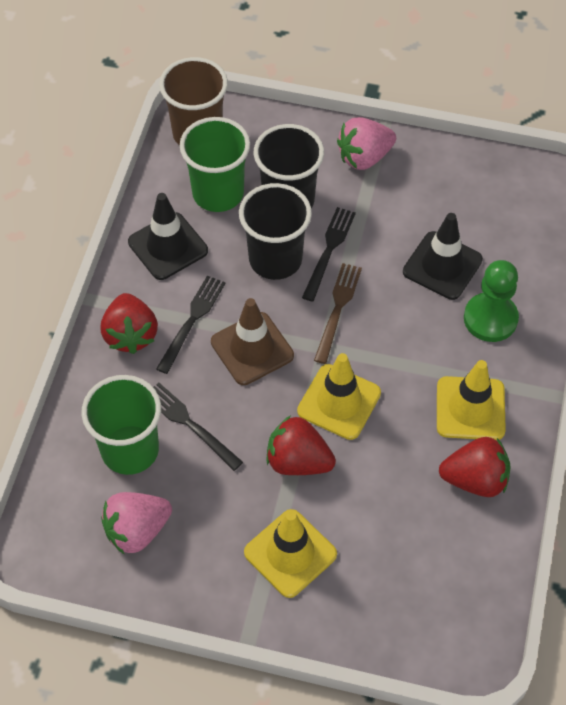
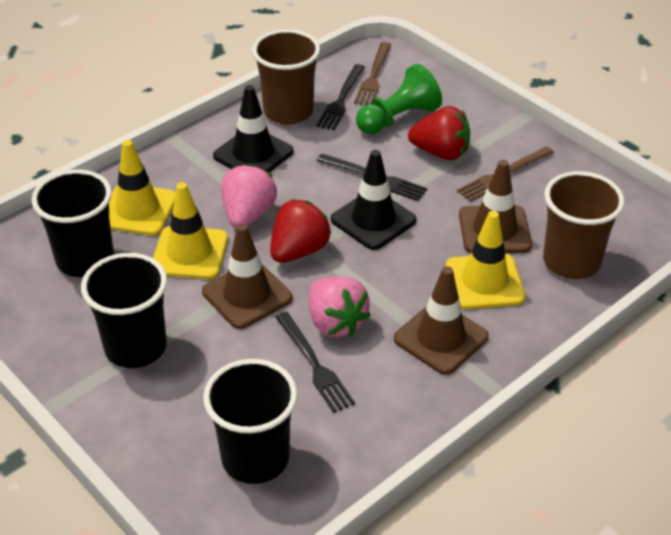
black cup: 2 -> 3
brown cup: 1 -> 2
brown fork: 1 -> 2
brown traffic cone: 1 -> 3
green cup: 2 -> 0
red strawberry: 3 -> 2

